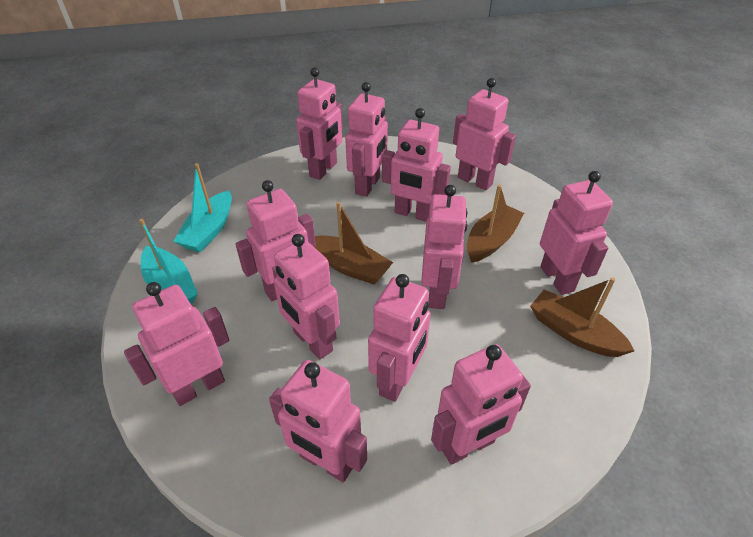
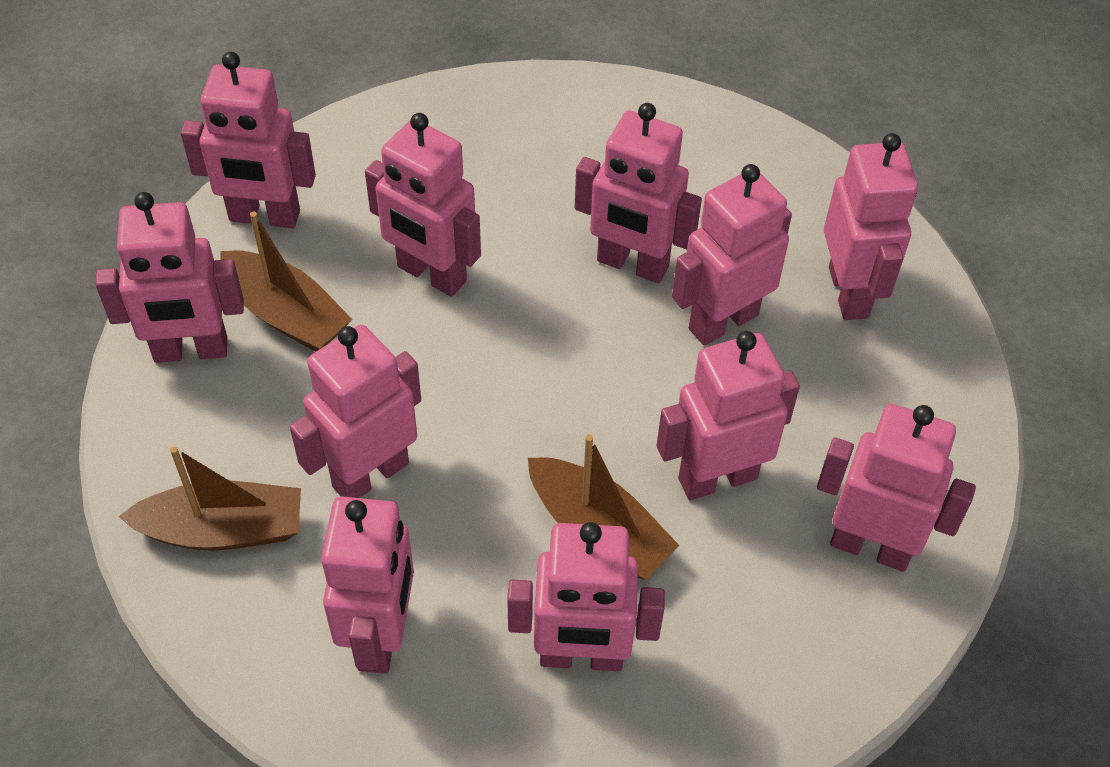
pink robot: 12 -> 11
turquoise boat: 2 -> 0

